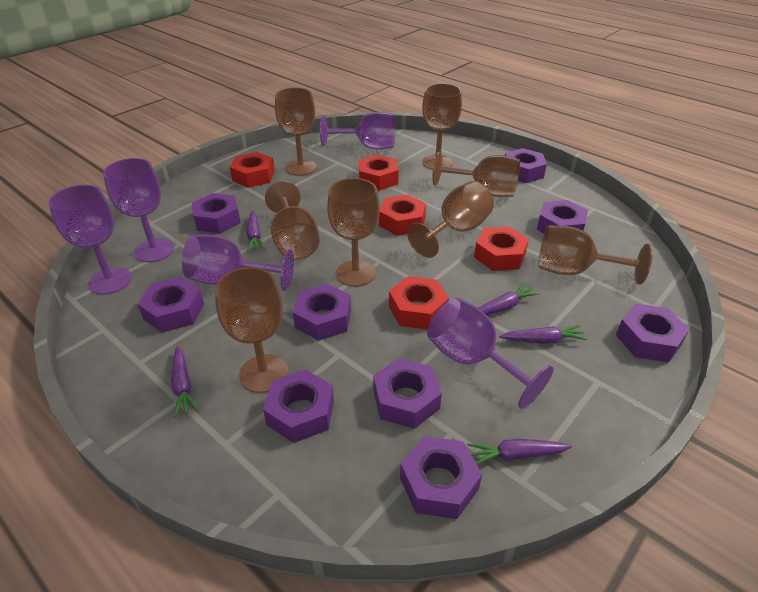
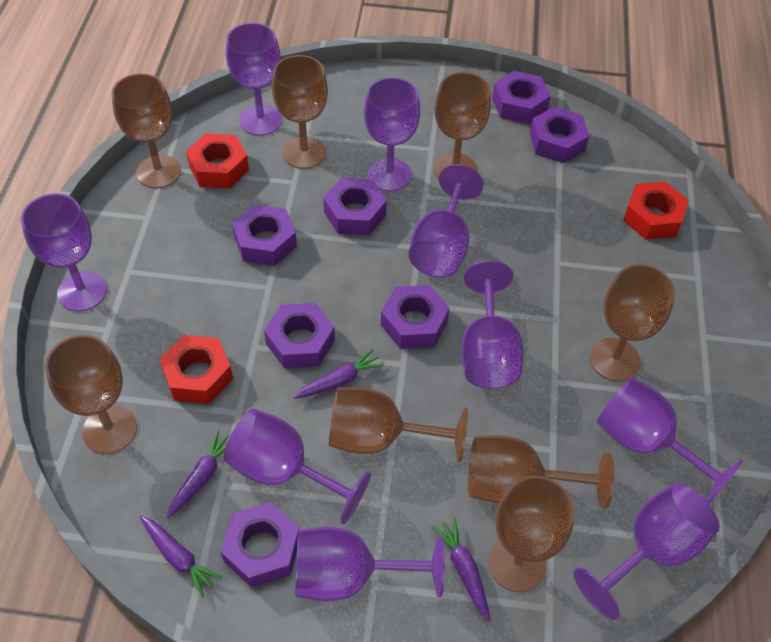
purple carrot: 5 -> 4
purple goblet: 5 -> 9
purple nut: 9 -> 7
red nut: 5 -> 3

